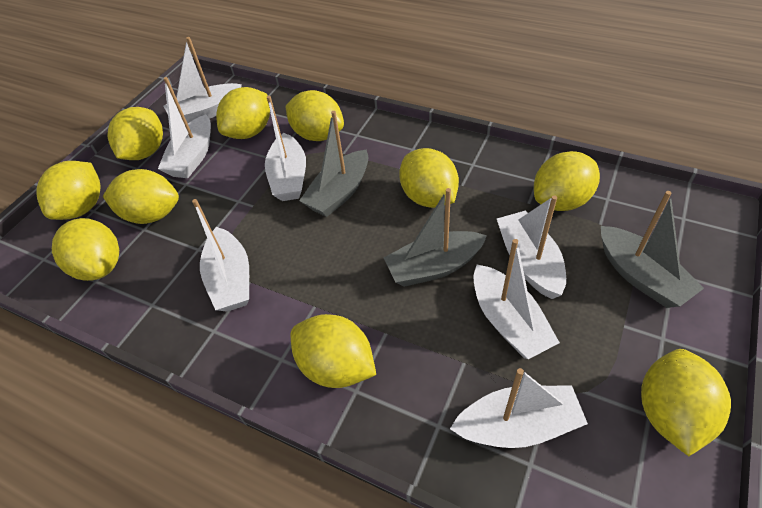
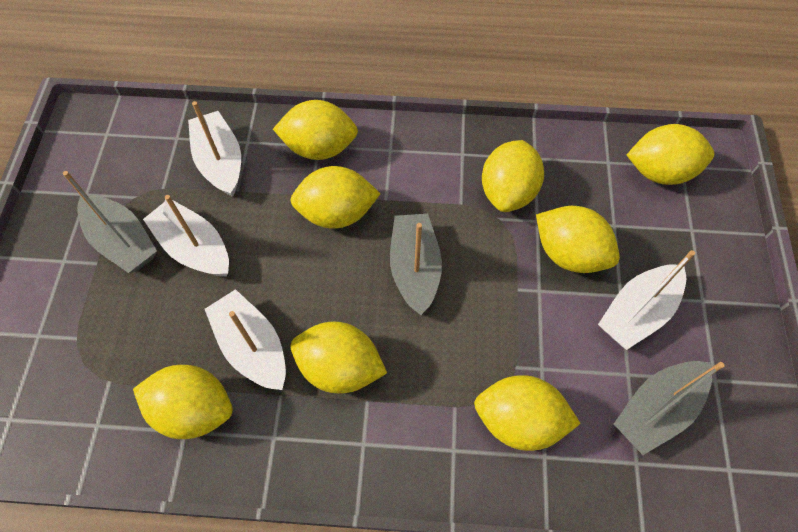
white boat: 7 -> 4
yellow lemon: 10 -> 8

